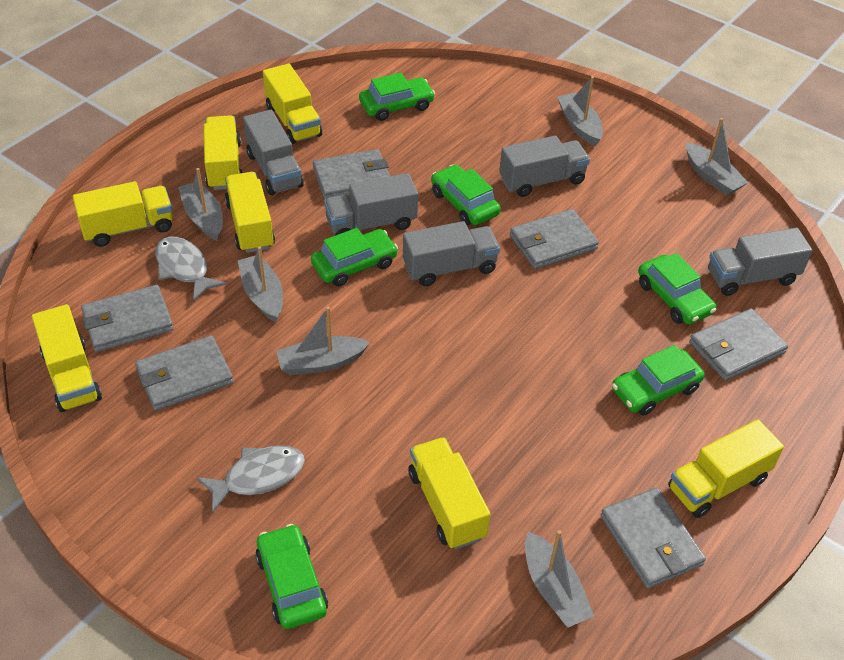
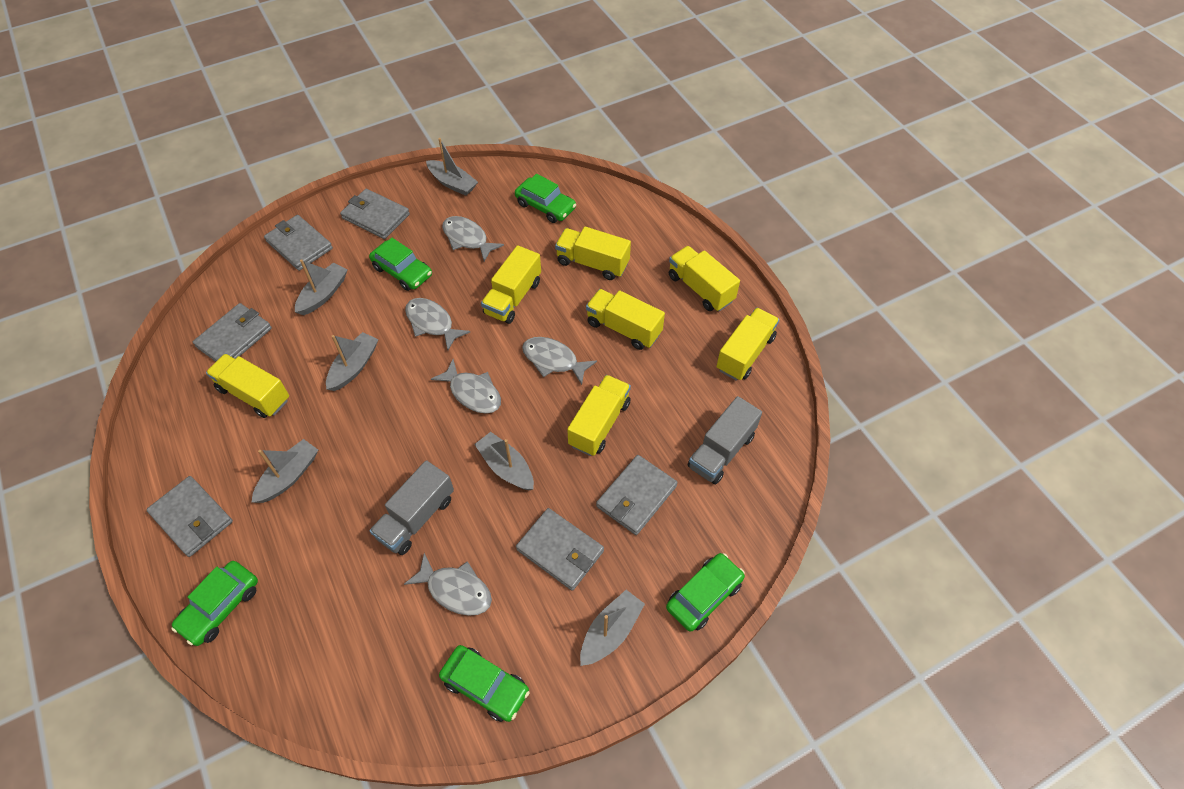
green car: 6 -> 5
grey fish: 2 -> 5
grey truck: 5 -> 2

